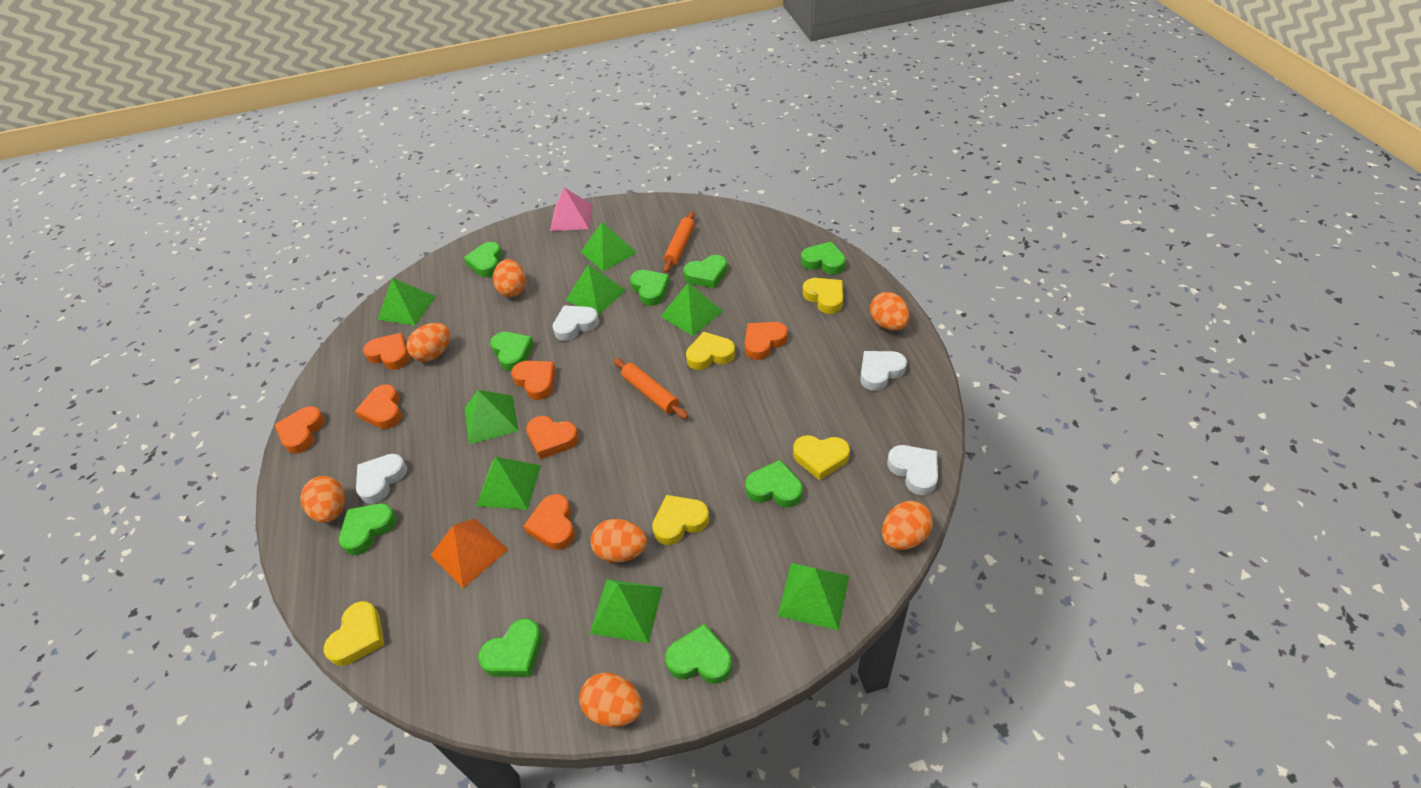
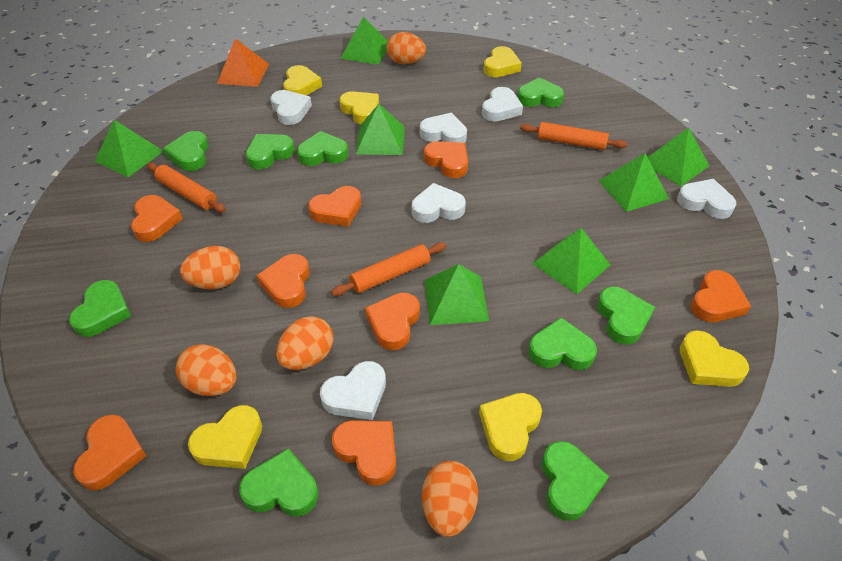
green pyramid: 8 -> 7
orange egg: 7 -> 5
orange heart: 7 -> 8
orange rolling pin: 2 -> 3
pink pyramid: 1 -> 0
white heart: 4 -> 6
yellow heart: 5 -> 6

